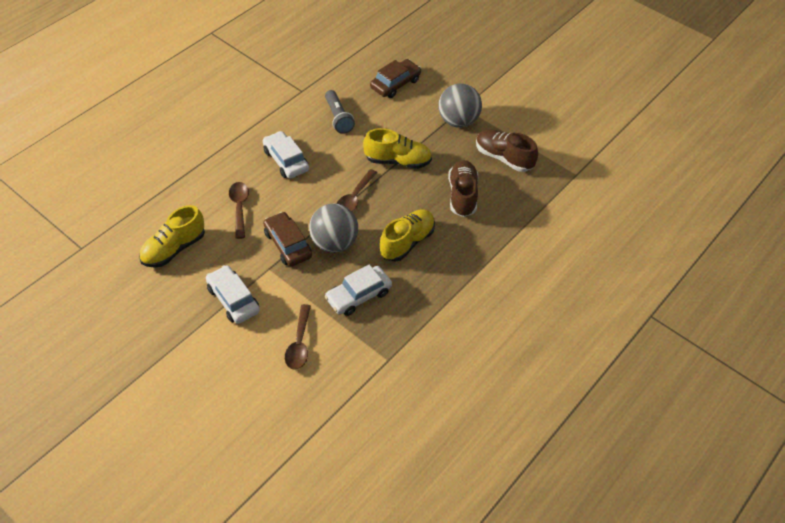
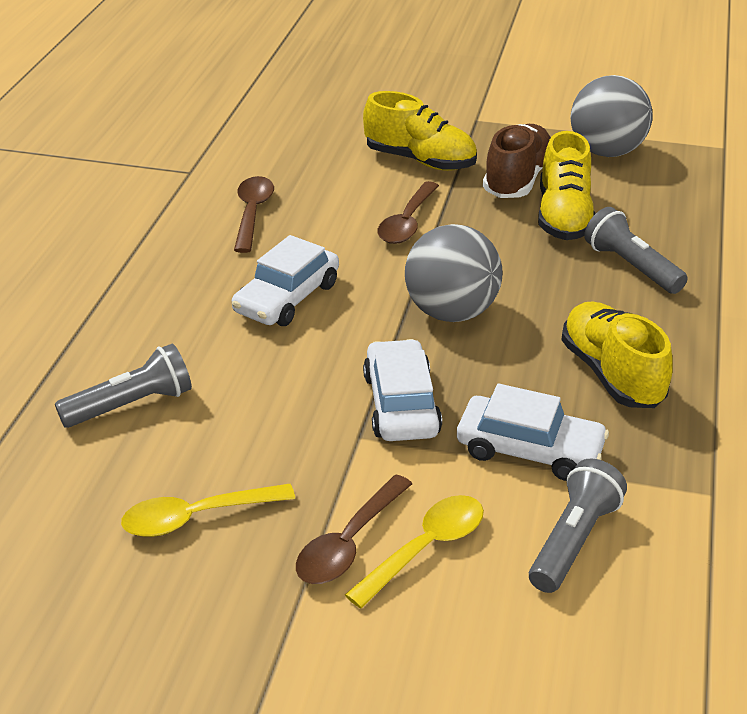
brown car: 2 -> 0
brown shoe: 2 -> 1
grey flashlight: 1 -> 3
yellow spoon: 0 -> 2

